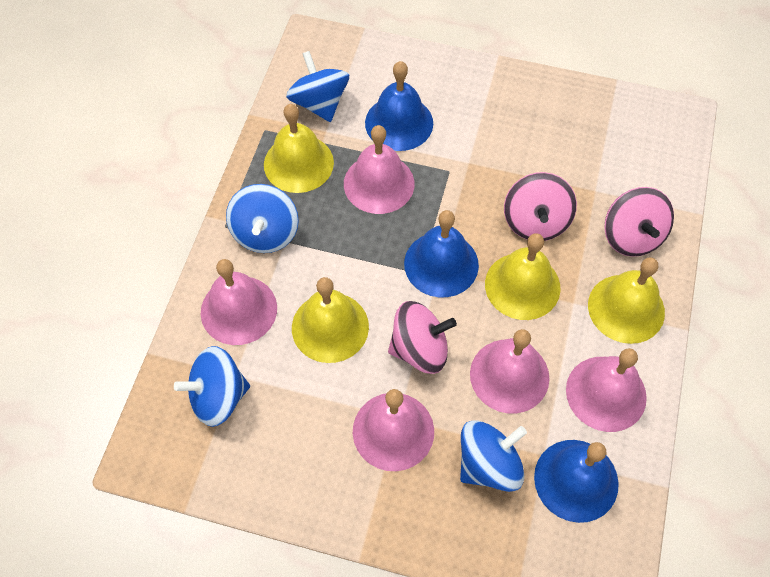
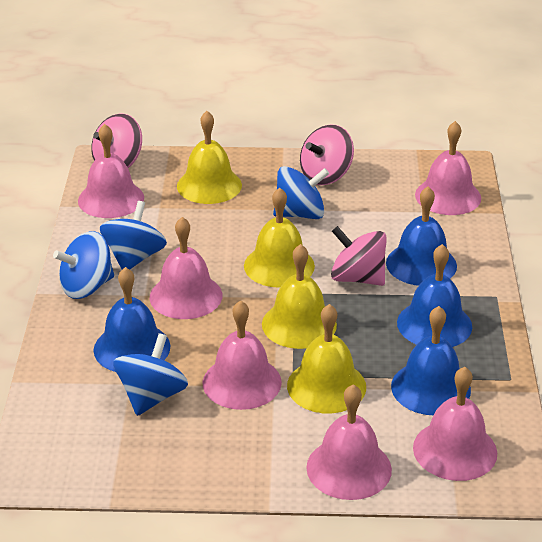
blue bell: 3 -> 4
pink bell: 5 -> 6

